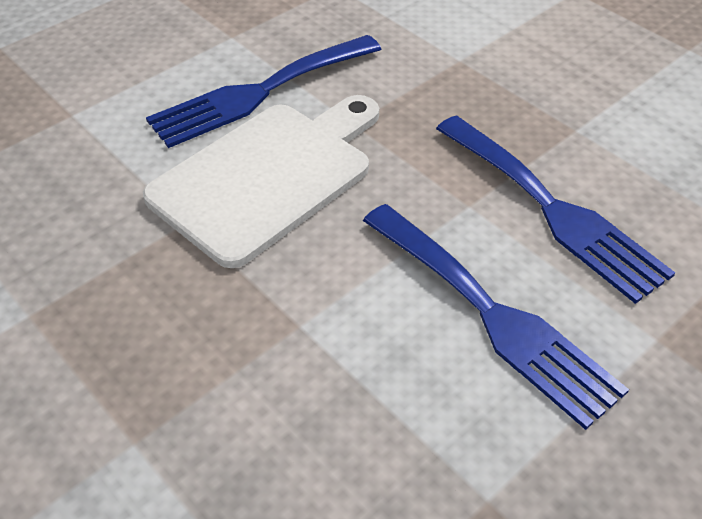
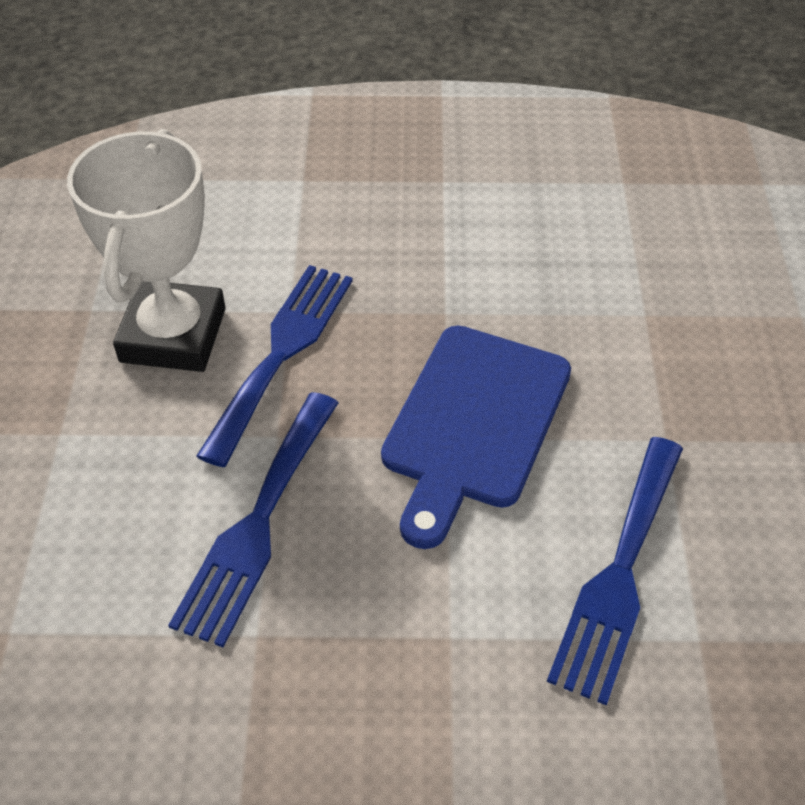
blue cutting board: 0 -> 1
white cutting board: 1 -> 0
white trophy: 0 -> 1

